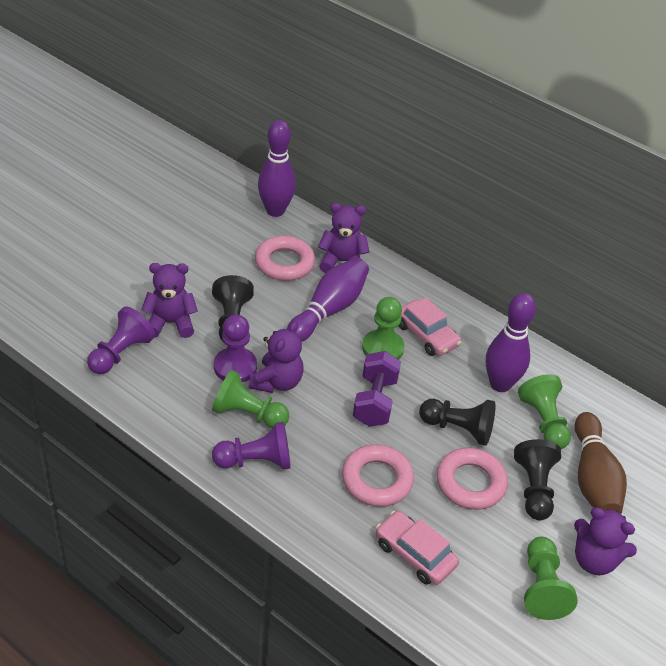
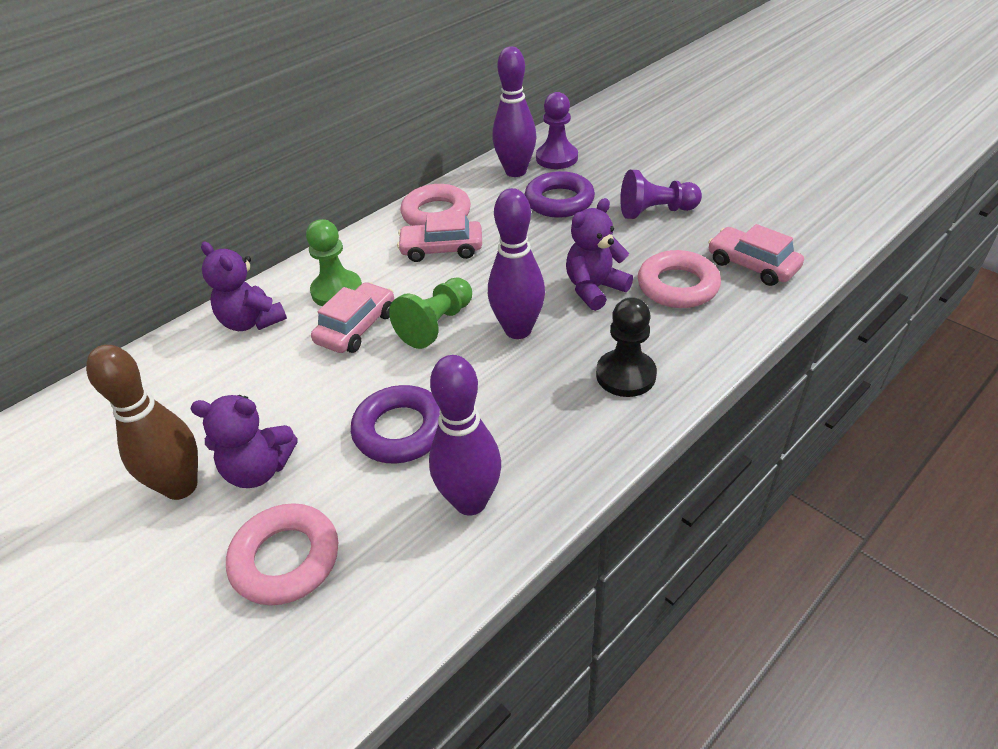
black pawn: 3 -> 1
green pawn: 4 -> 2
pink car: 2 -> 3
purple dumbbell: 1 -> 0
purple pawn: 3 -> 2
purple ring: 0 -> 2
purple teddy bear: 4 -> 3

